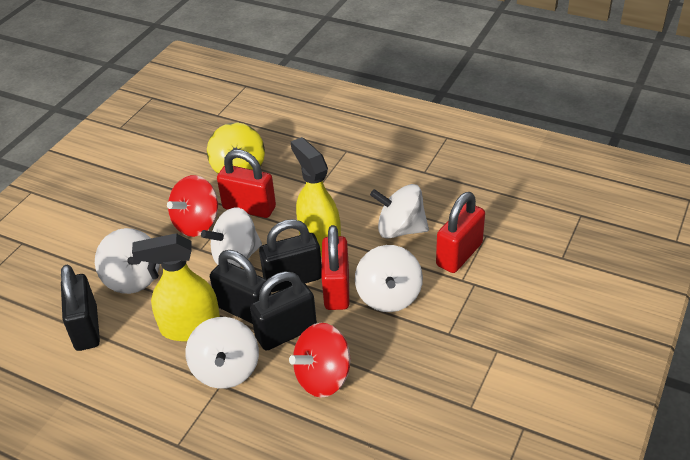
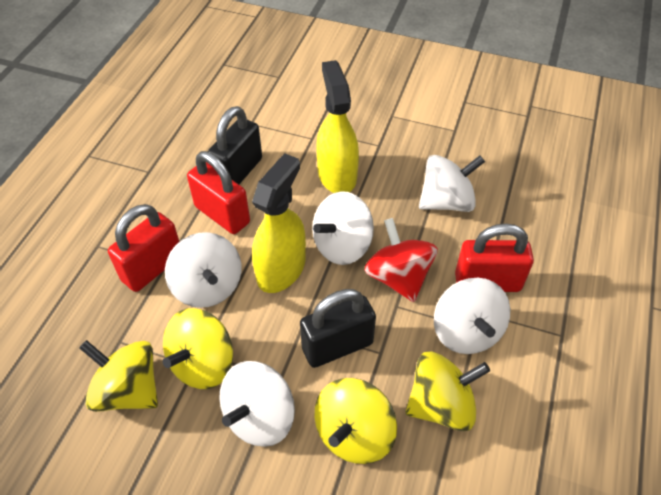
black padlock: 4 -> 2
red spinning top: 2 -> 1
yellow spinning top: 1 -> 4

